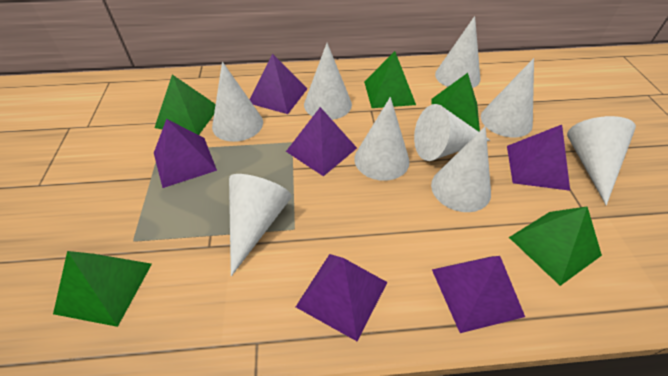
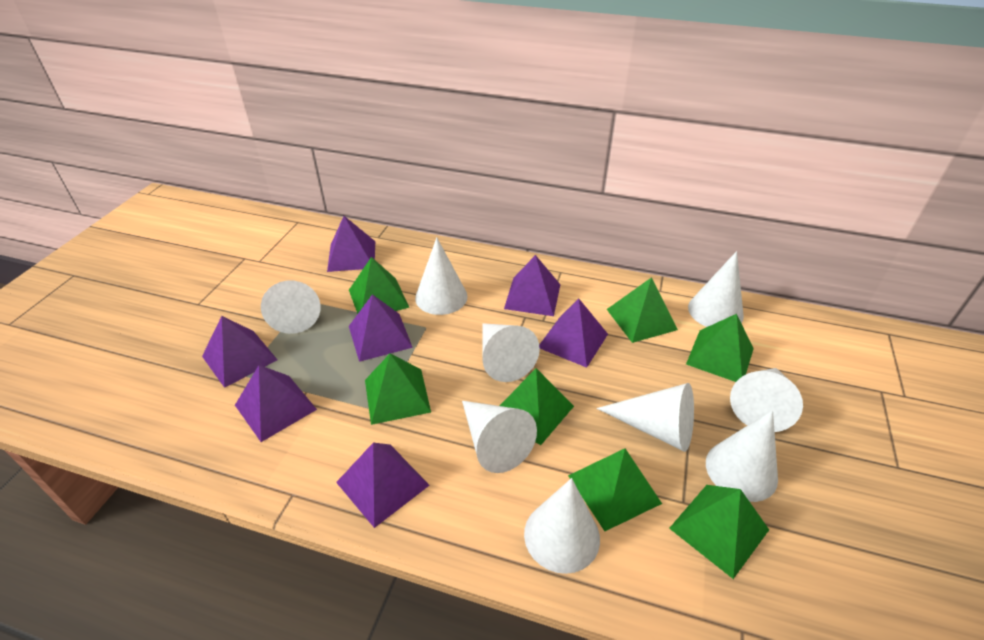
green pyramid: 5 -> 7
purple pyramid: 6 -> 7

